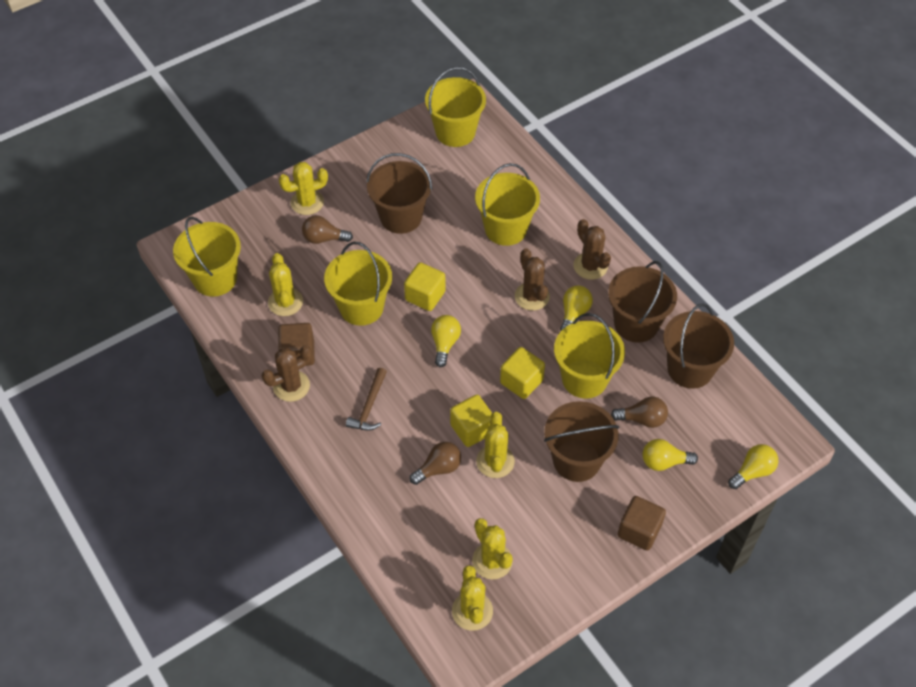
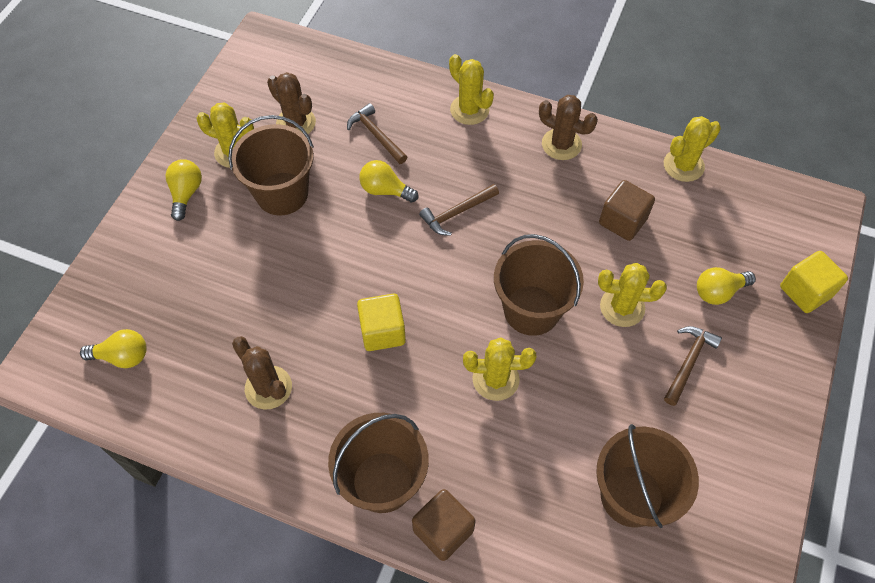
brown hammer: 1 -> 3
brown light bulb: 3 -> 0
yellow bucket: 5 -> 0
yellow cube: 3 -> 2

